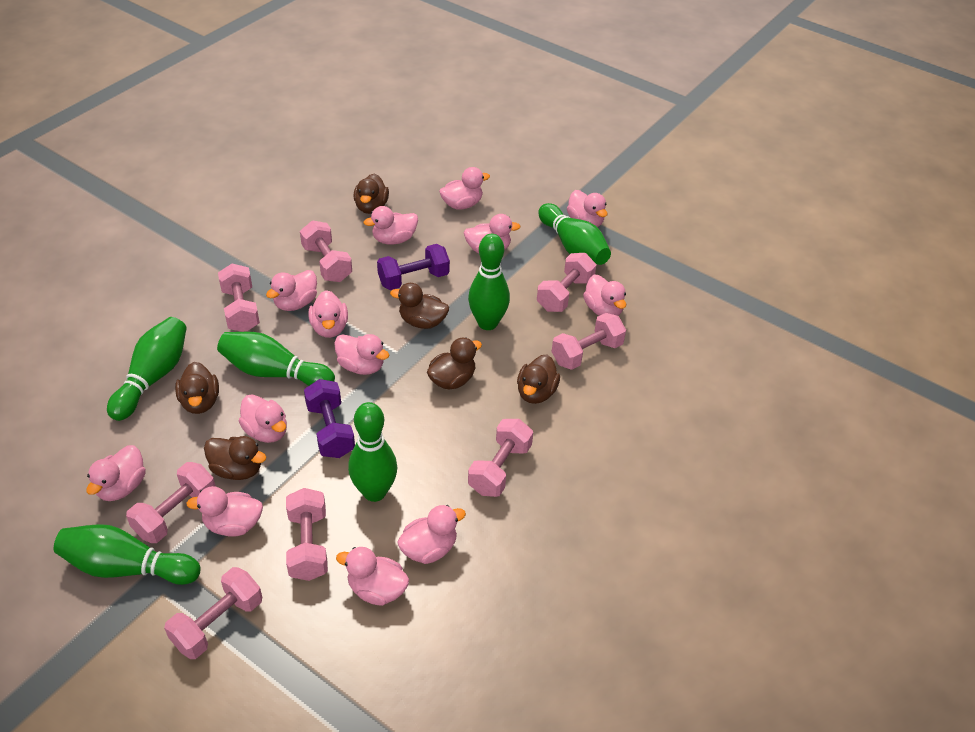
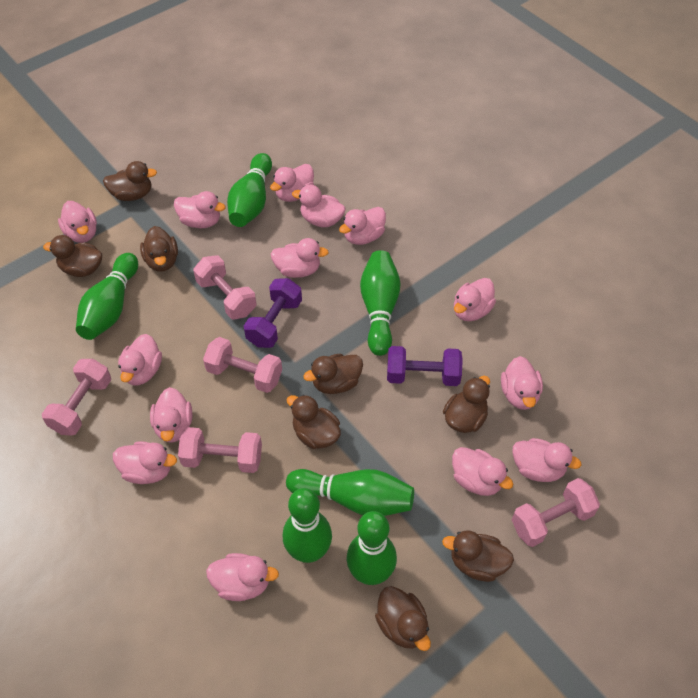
brown duck: 6 -> 8
pink duck: 13 -> 14
pink dumbbell: 8 -> 5

